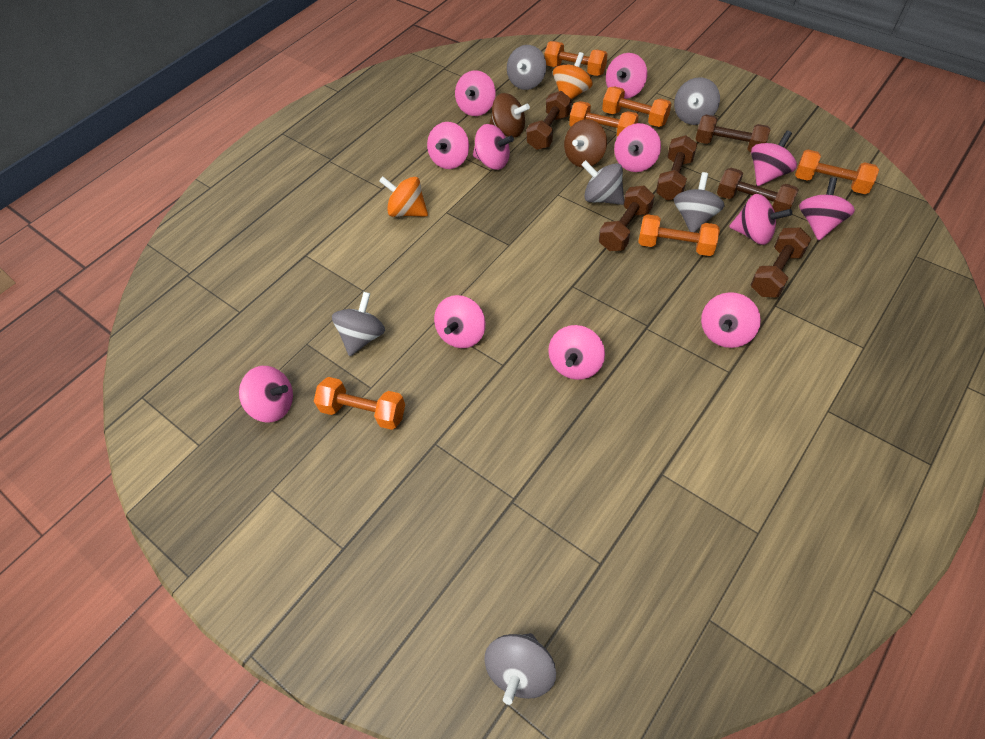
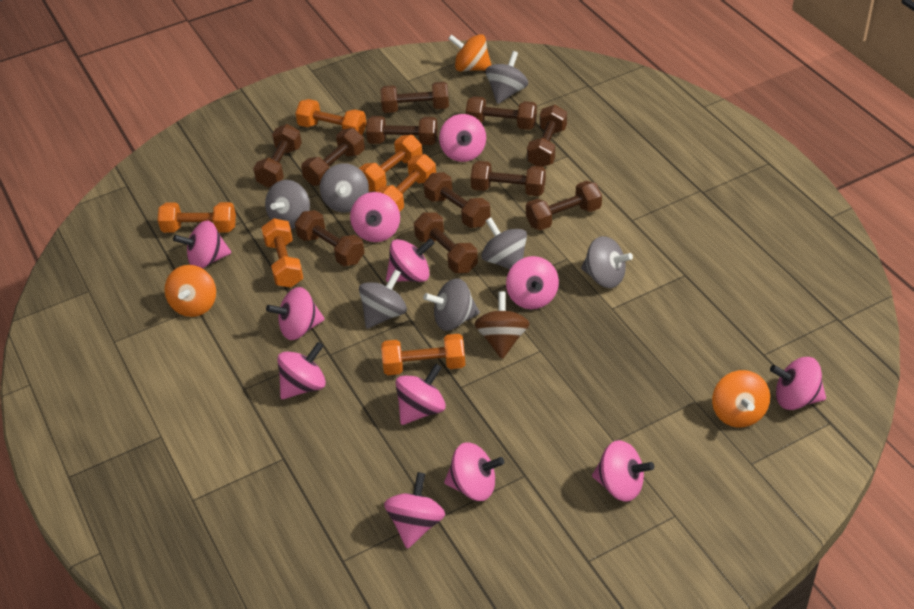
brown dumbbell: 6 -> 11
brown spinning top: 2 -> 1
grey spinning top: 6 -> 7
orange spinning top: 2 -> 3

